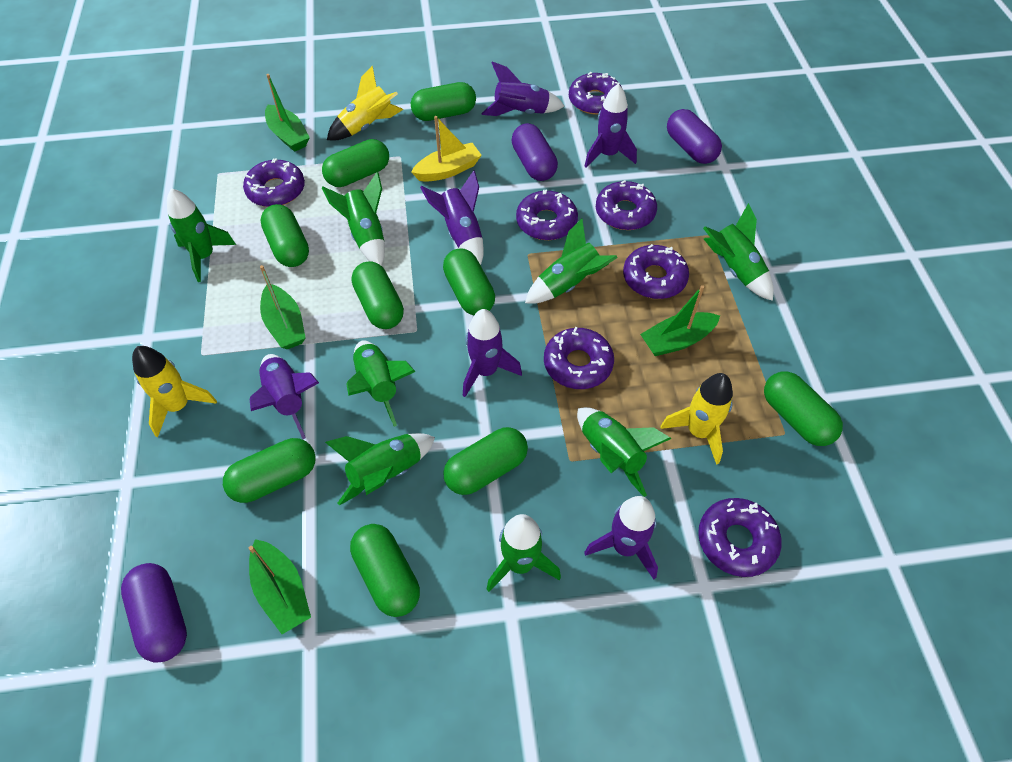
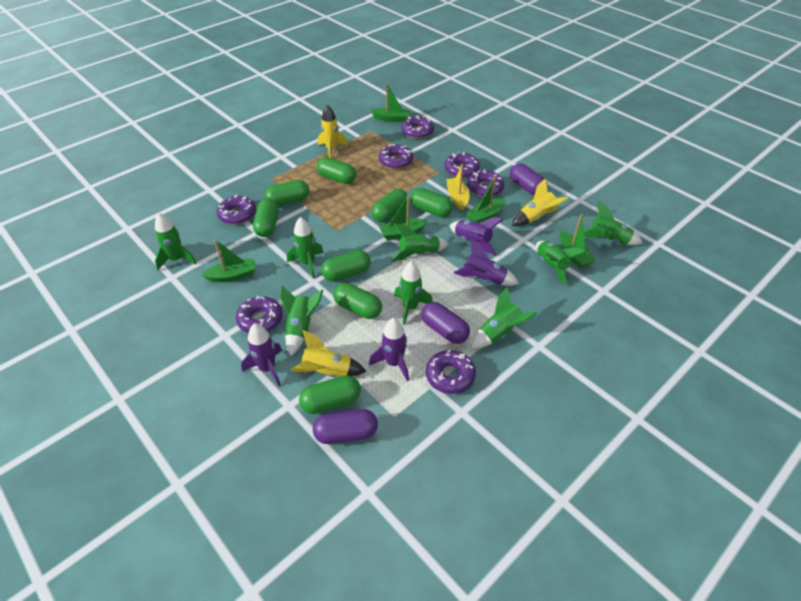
green boat: 4 -> 5
green capsule: 9 -> 8
purple rocket: 6 -> 4

